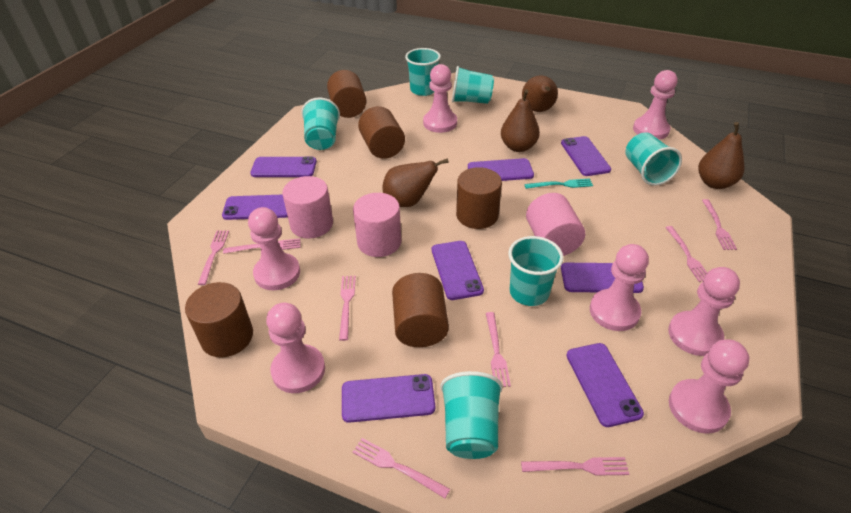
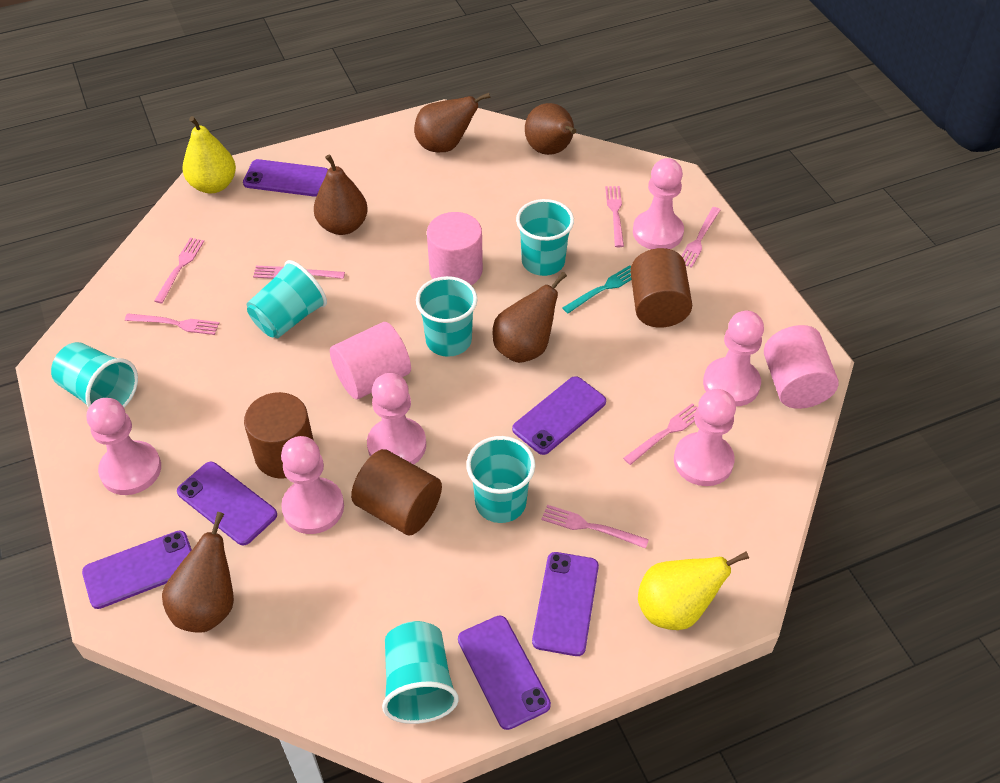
brown cylinder: 5 -> 3
brown pear: 4 -> 5
pink fork: 8 -> 7
pink pawn: 7 -> 6
purple phone: 8 -> 6
yellow pear: 0 -> 2

